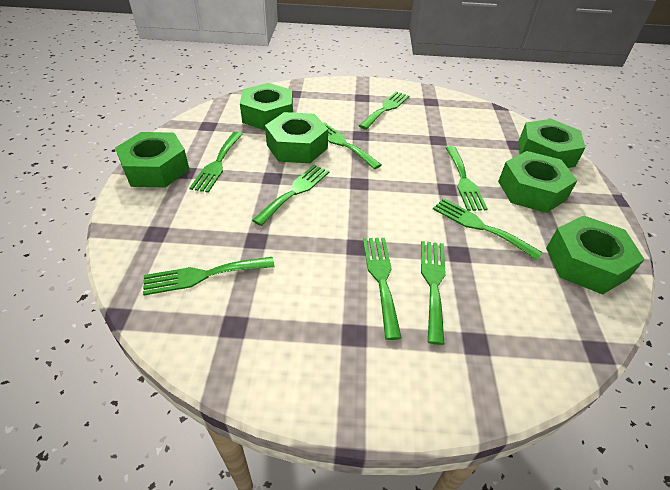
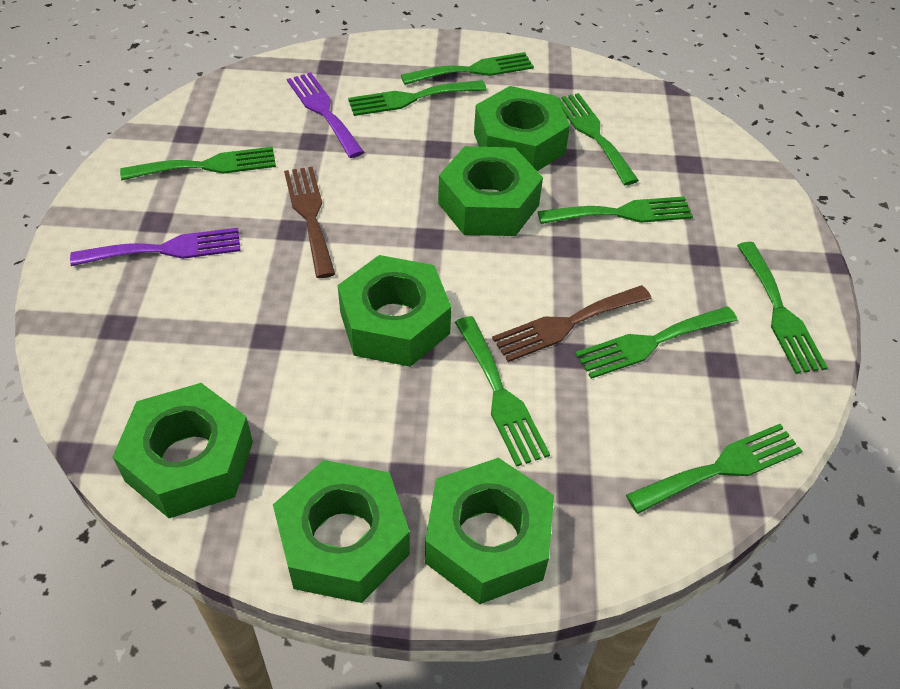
brown fork: 0 -> 2
purple fork: 0 -> 2

